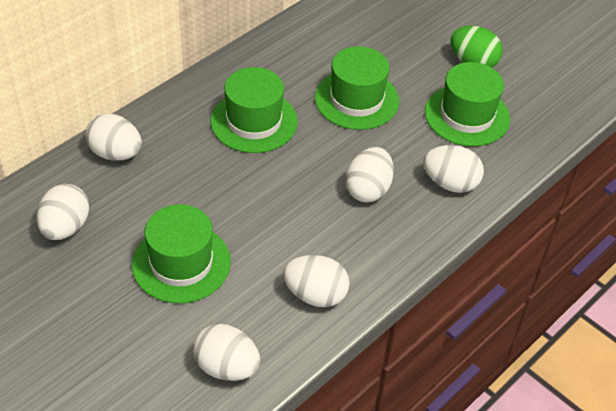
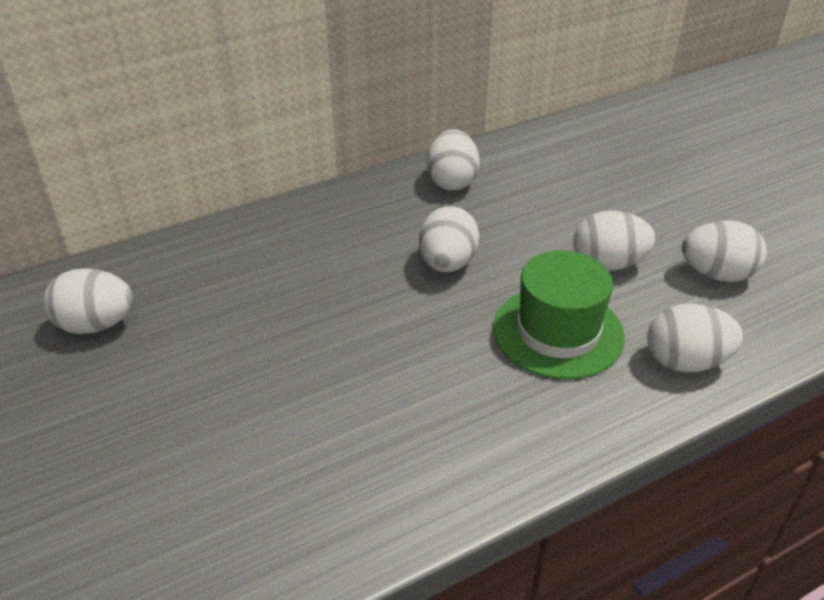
green egg: 1 -> 0
green hat: 4 -> 1

